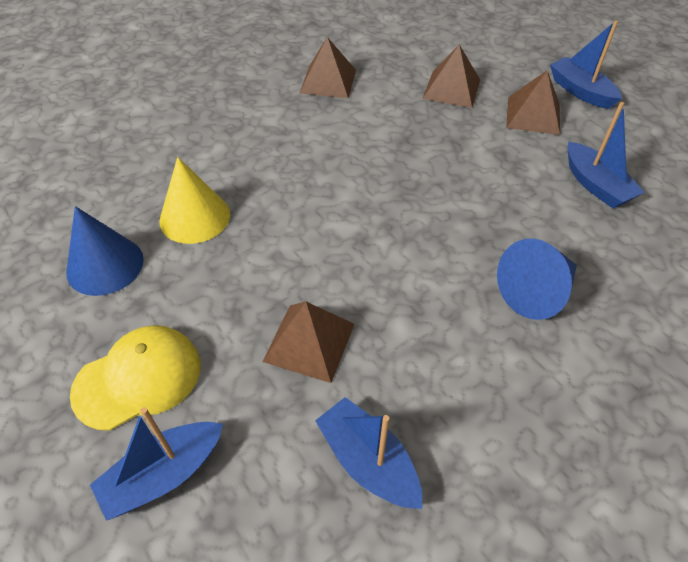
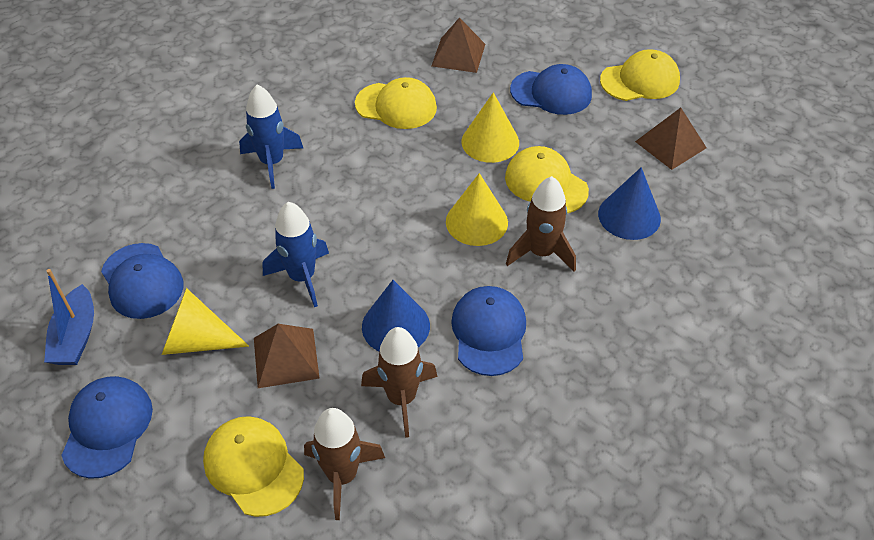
blue boat: 4 -> 1
blue cap: 0 -> 4
blue rocket: 0 -> 2
brown pyramid: 4 -> 3
brown rocket: 0 -> 3
yellow cap: 1 -> 4
yellow cone: 1 -> 3

